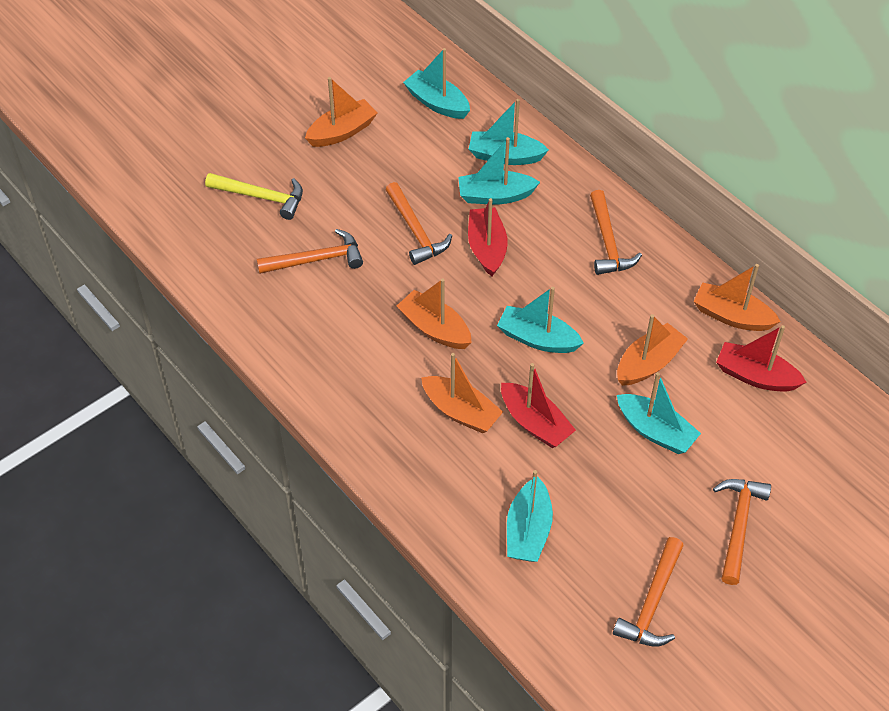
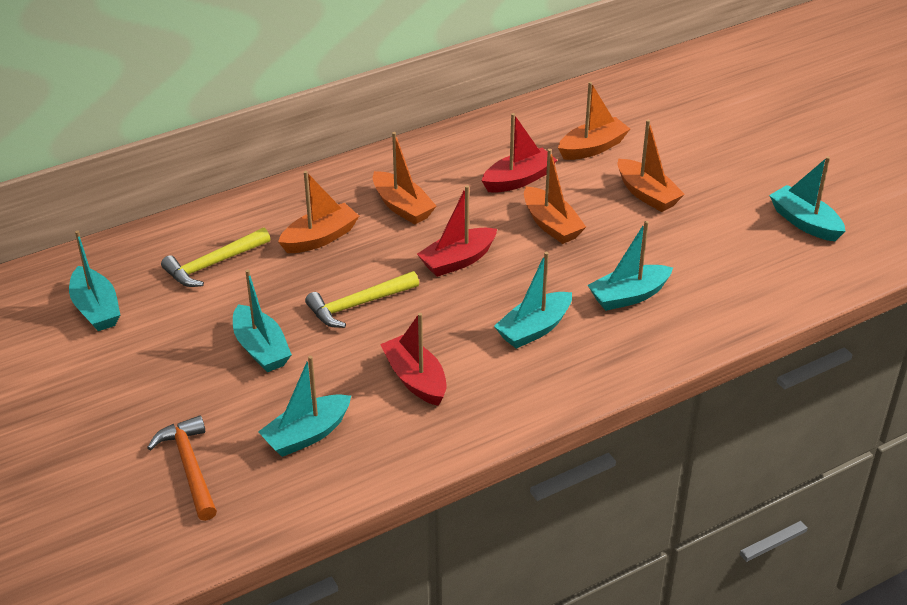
orange hammer: 5 -> 1
yellow hammer: 1 -> 2

